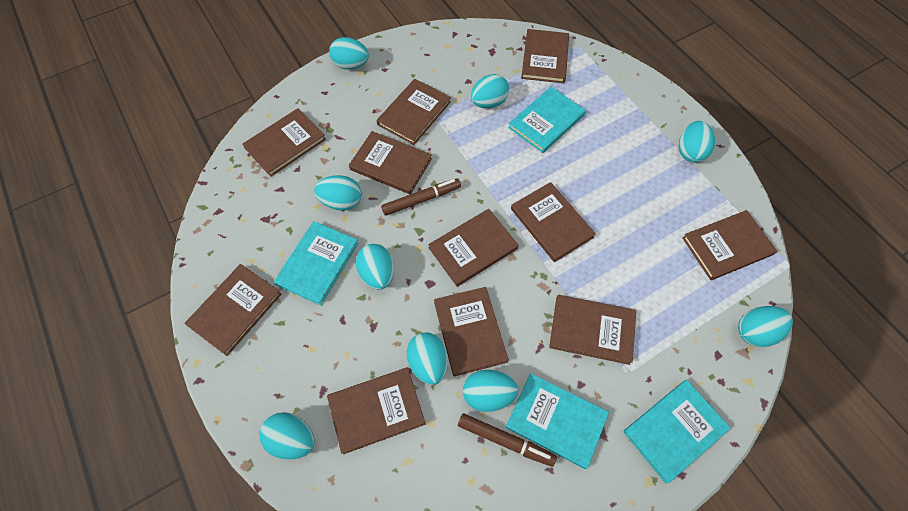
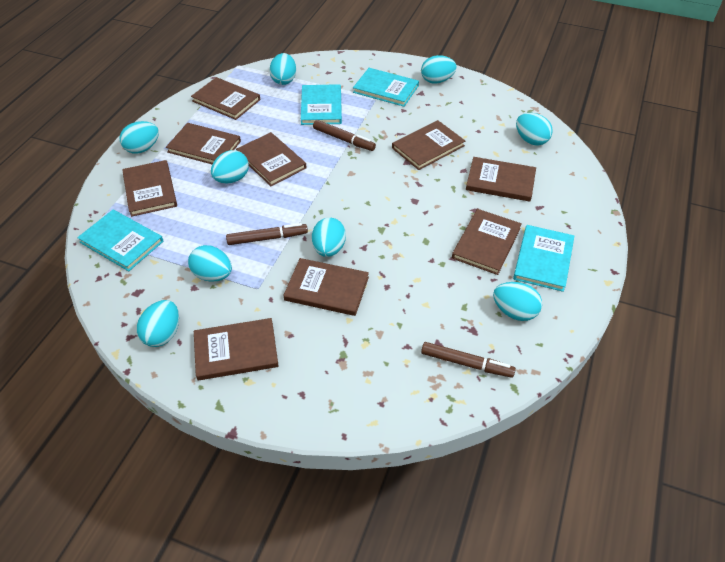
brown book: 11 -> 9
brown marker: 2 -> 3

